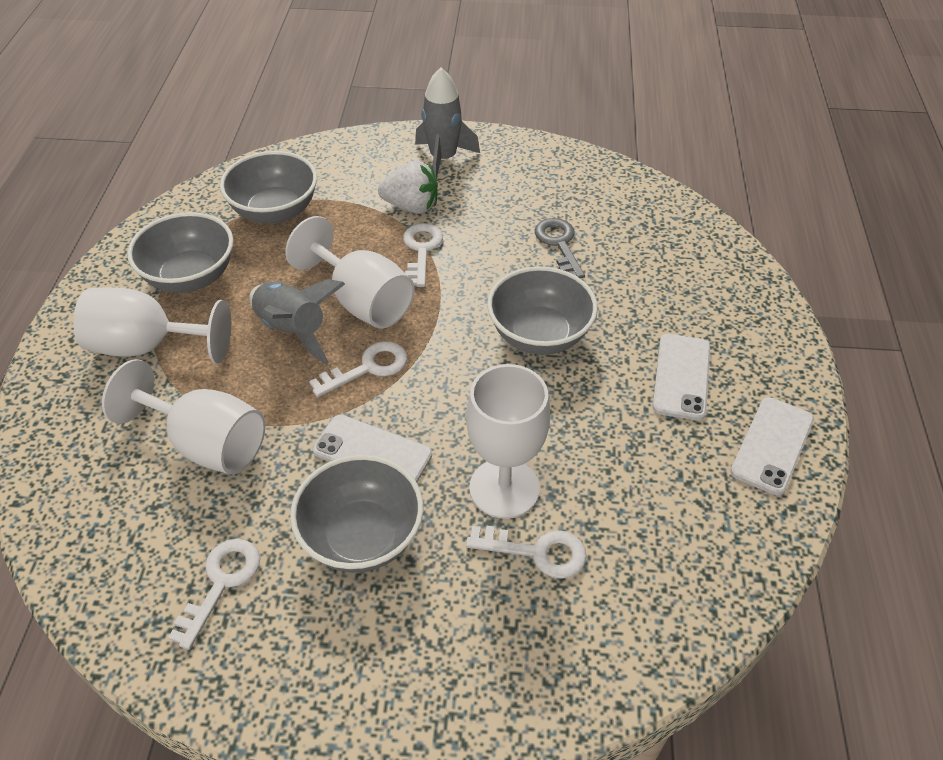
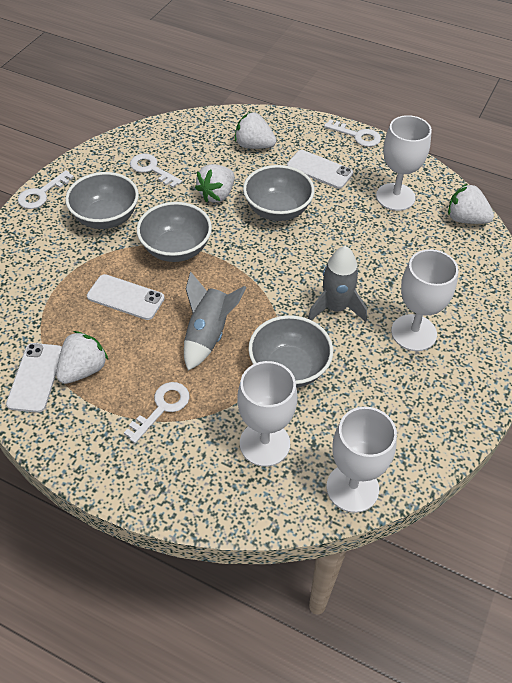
grey key: 1 -> 0
white strawberry: 1 -> 4

